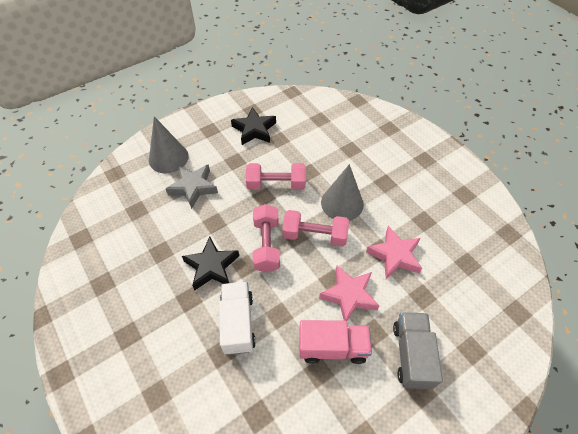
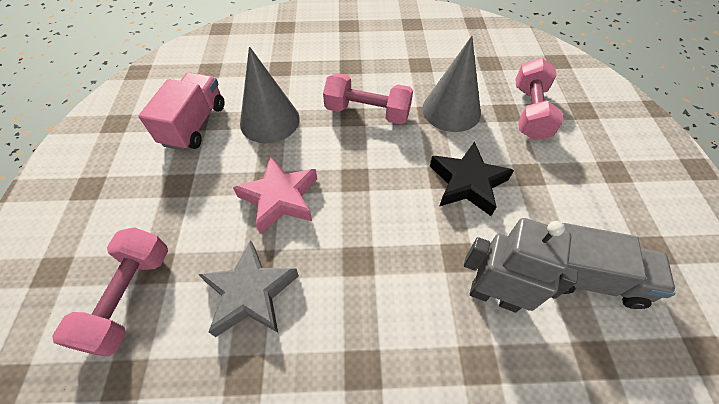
black star: 2 -> 1
grey robot: 0 -> 1
pink star: 2 -> 1
white truck: 1 -> 0

